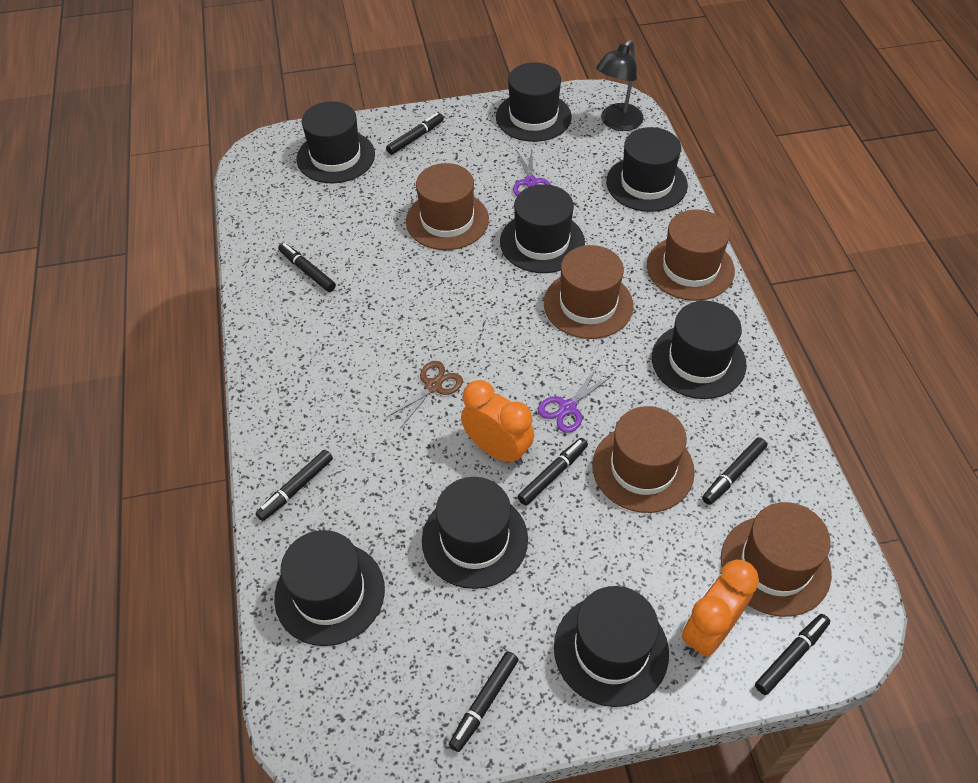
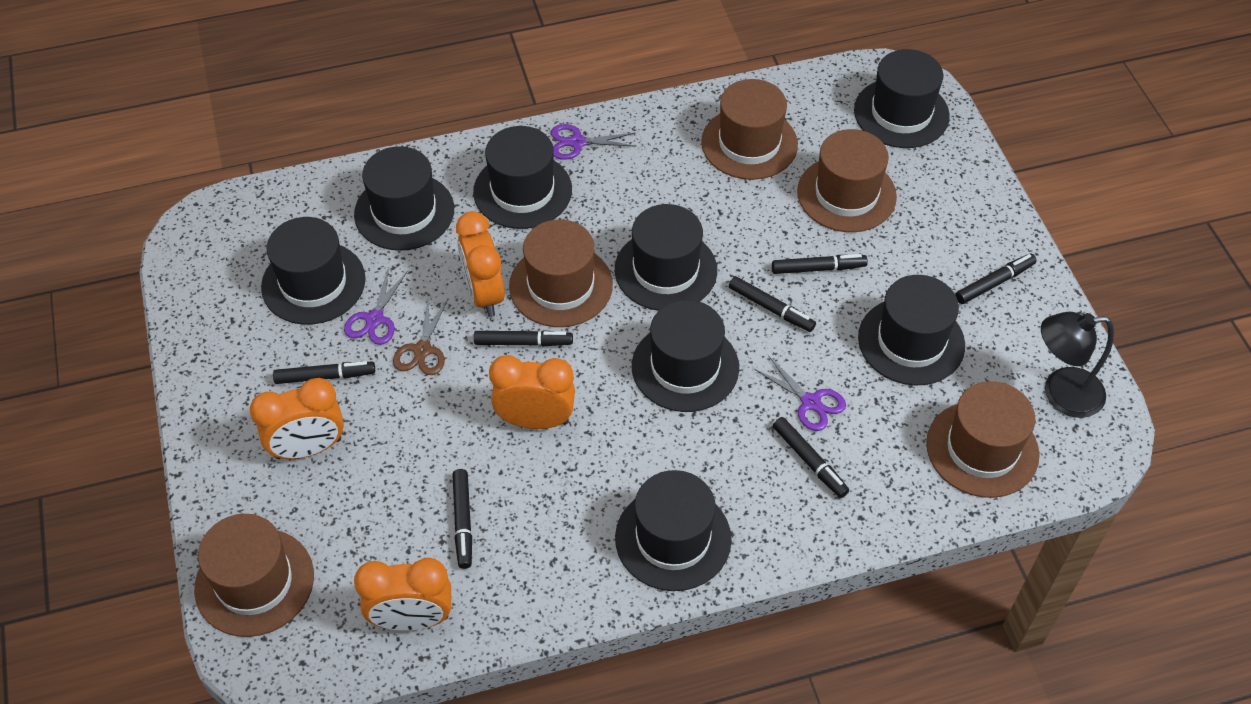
orange clock: 2 -> 4
purple scissors: 2 -> 3

